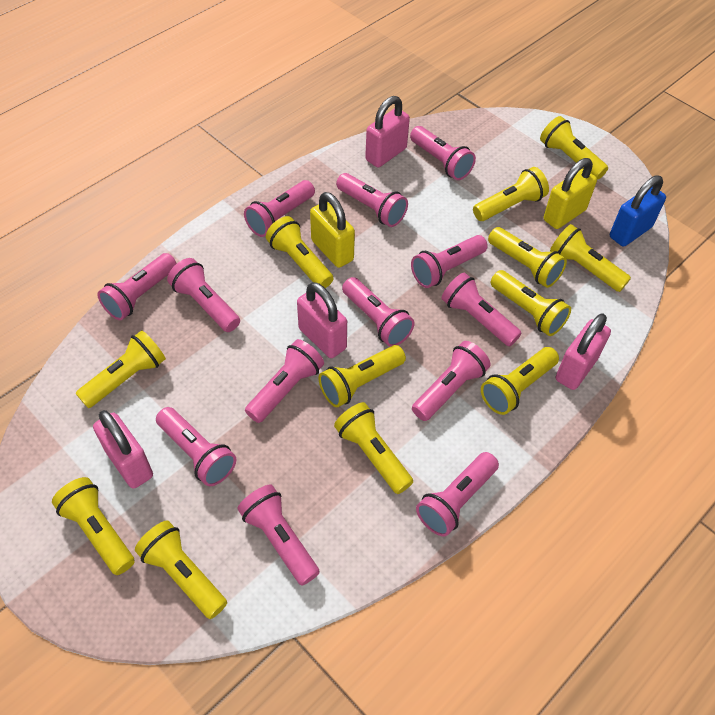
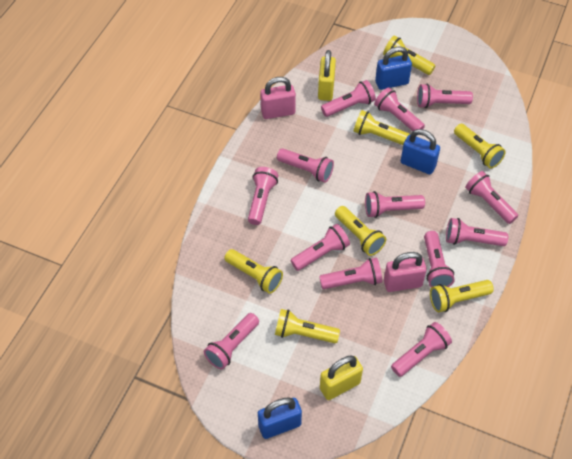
blue padlock: 1 -> 3
pink padlock: 4 -> 2
yellow flashlight: 12 -> 7

